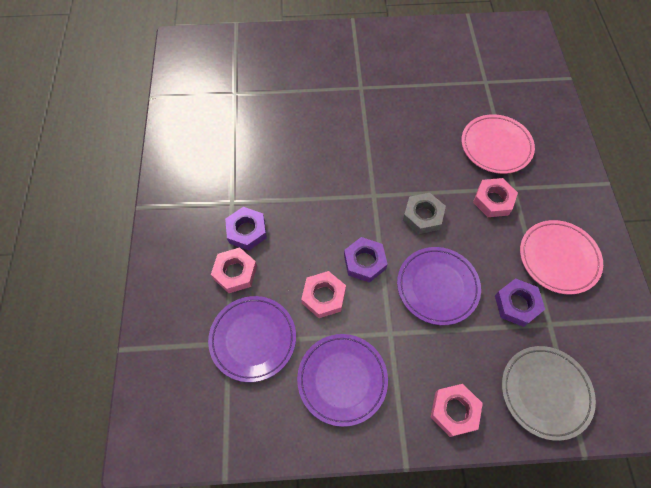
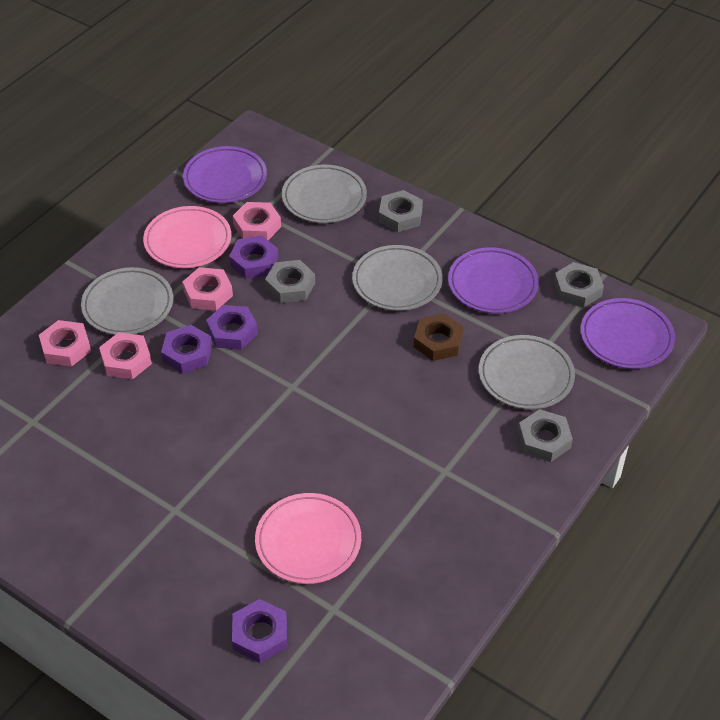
brown nut: 0 -> 1
grey nut: 1 -> 4
grey plate: 1 -> 4
purple nut: 3 -> 4

